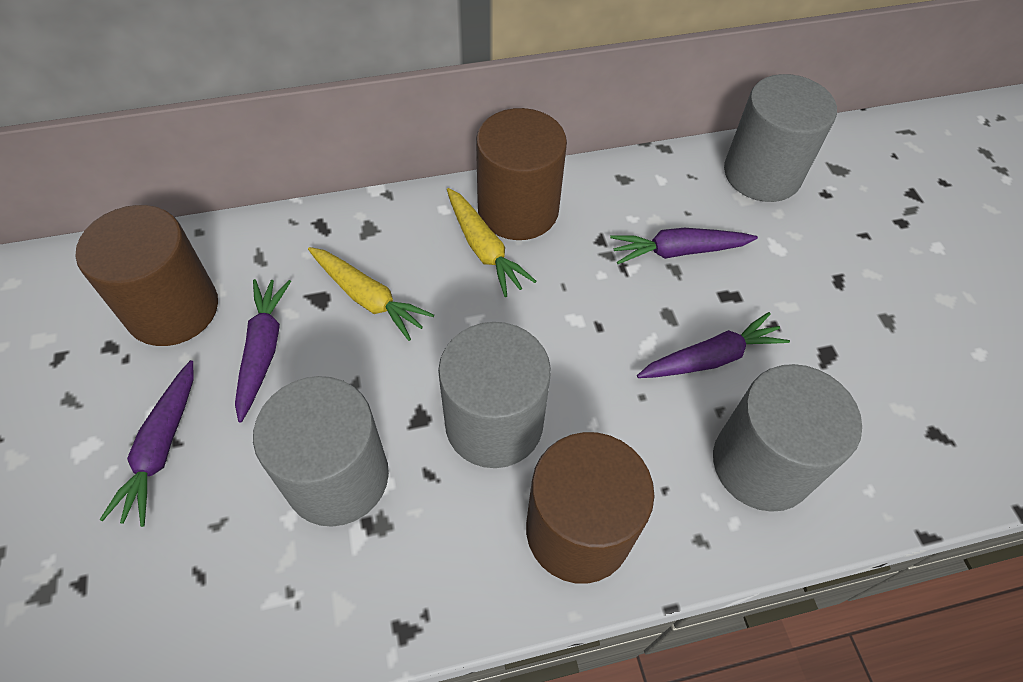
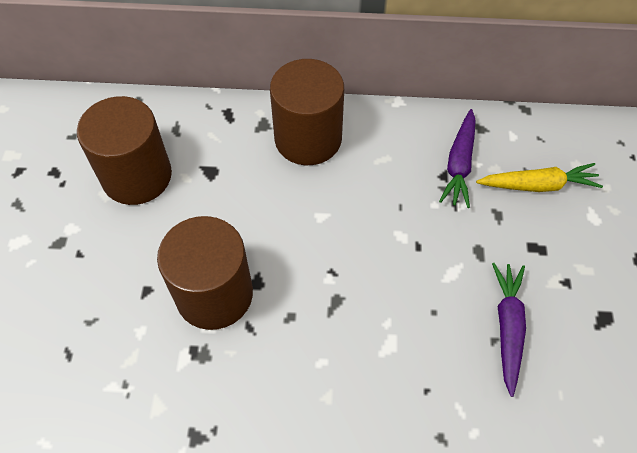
grey cylinder: 4 -> 0
purple carrot: 4 -> 2
yellow carrot: 2 -> 1

